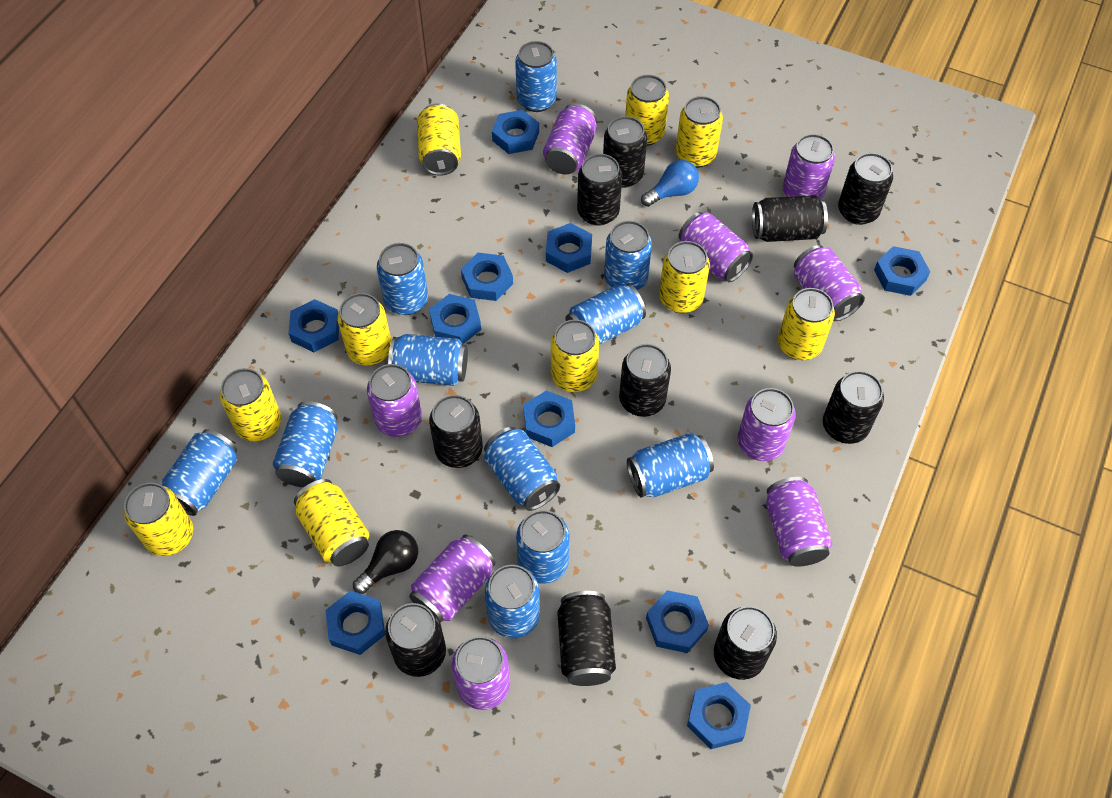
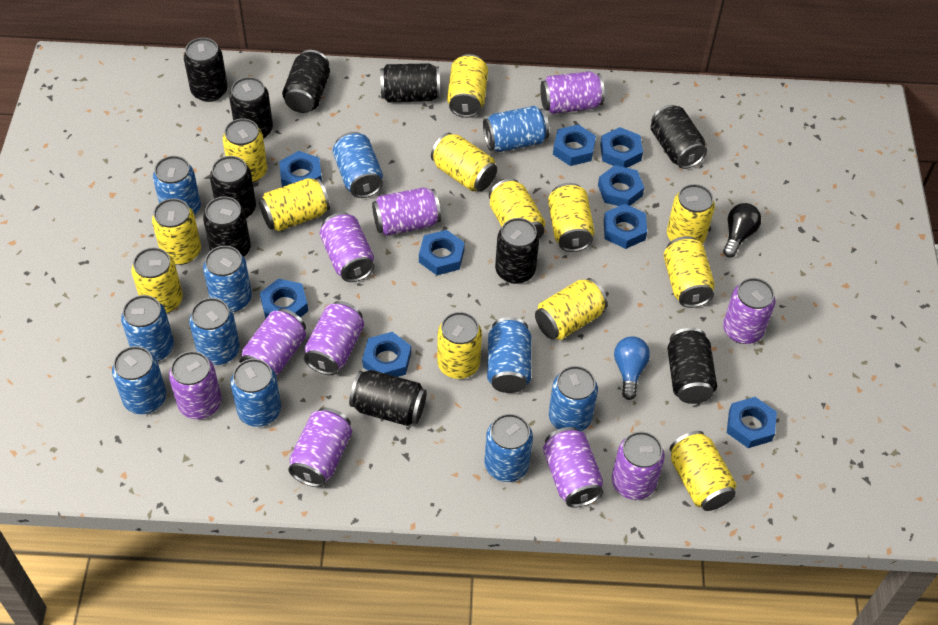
blue nut: 10 -> 9
purple can: 9 -> 10
yellow can: 10 -> 13

